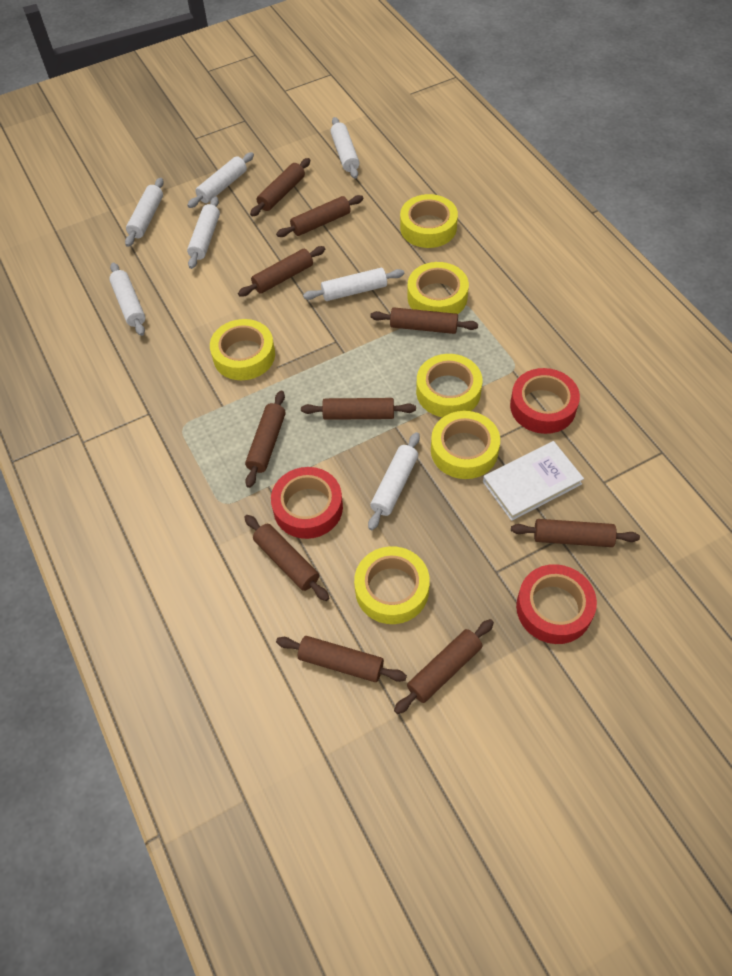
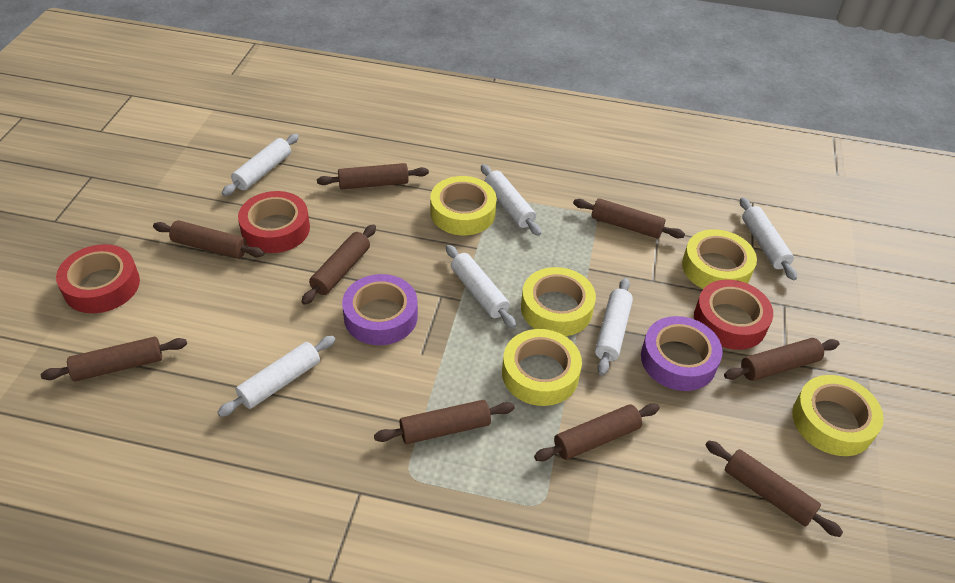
brown rolling pin: 10 -> 9
purple tape: 0 -> 2
white book: 1 -> 0
white rolling pin: 7 -> 6
yellow tape: 6 -> 5

